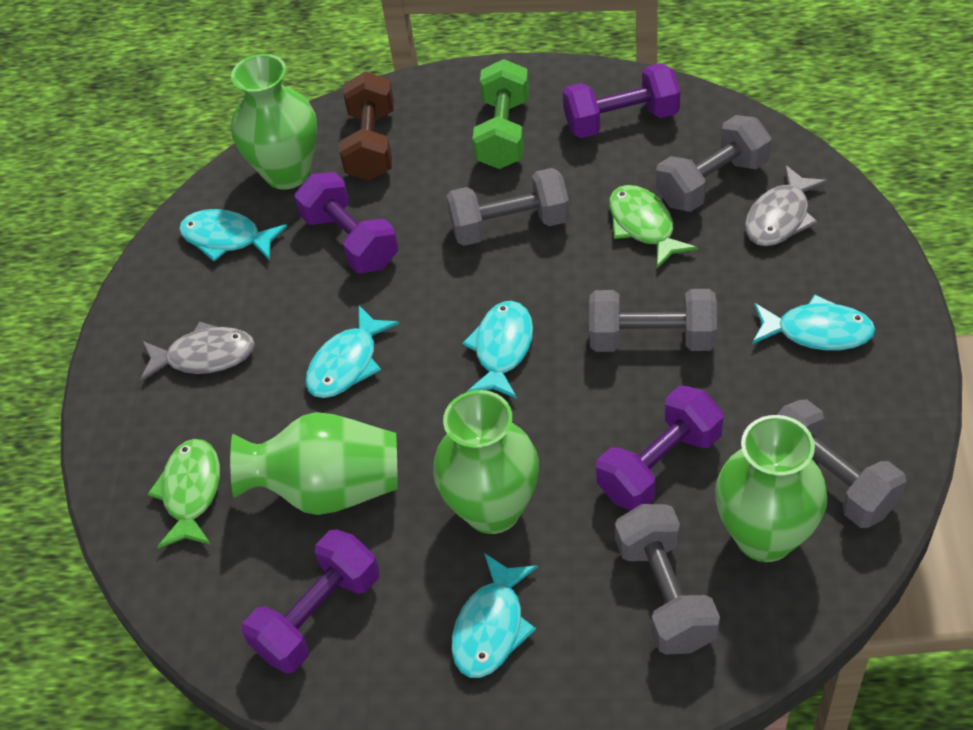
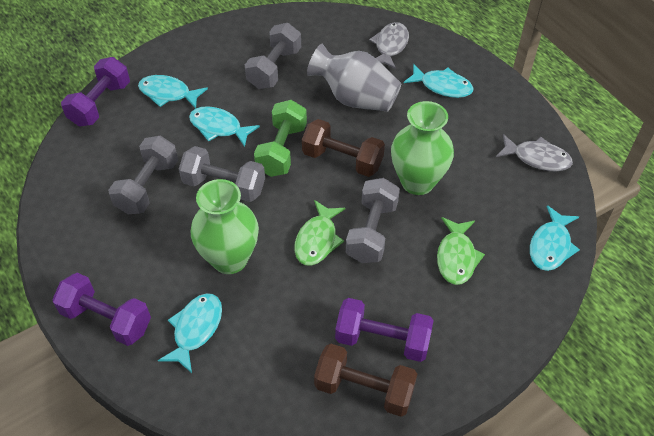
brown dumbbell: 1 -> 2
green vase: 4 -> 2
grey dumbbell: 5 -> 4
grey vase: 0 -> 1
purple dumbbell: 4 -> 3

